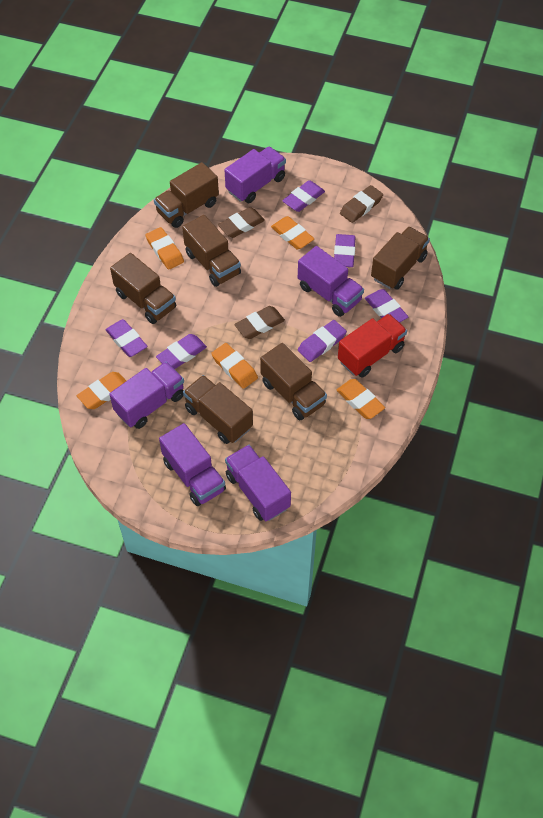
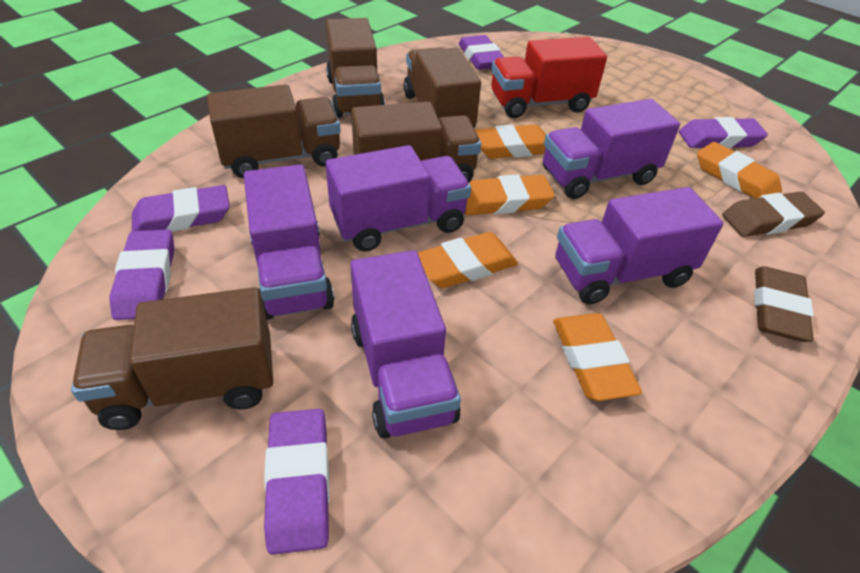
brown eraser: 3 -> 2
brown truck: 6 -> 5
purple eraser: 6 -> 5

